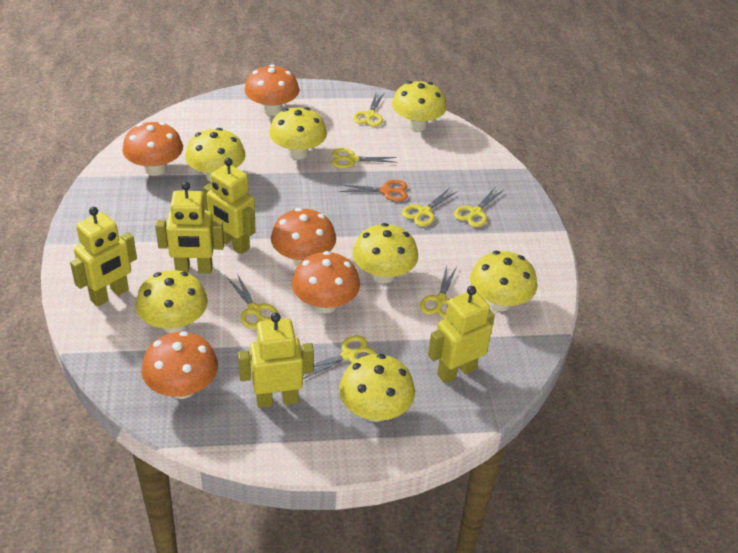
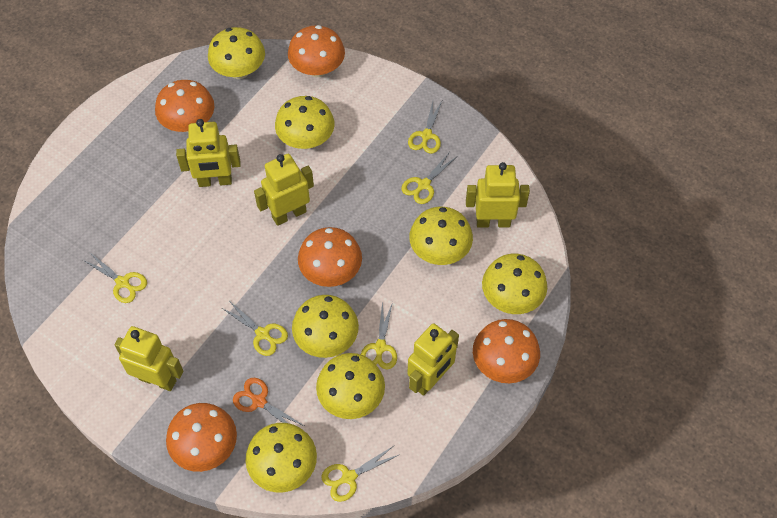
yellow scissors: 7 -> 6

